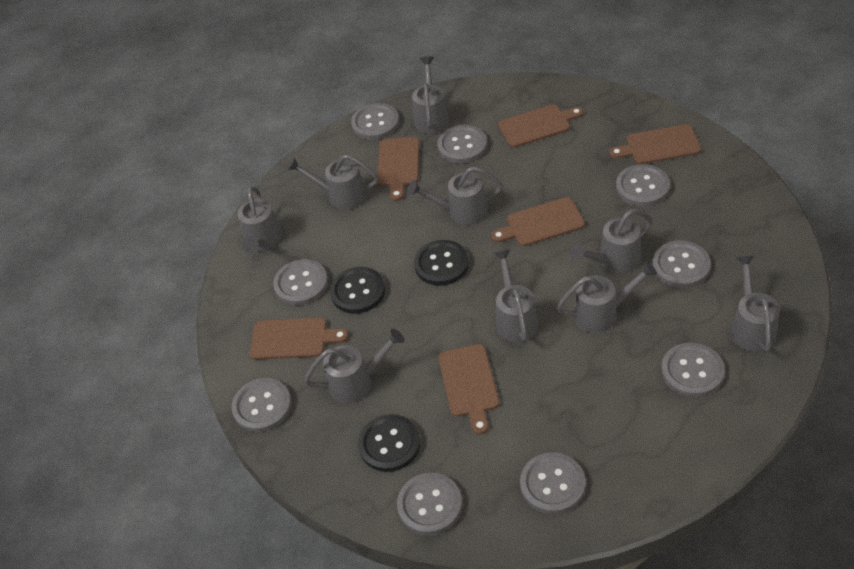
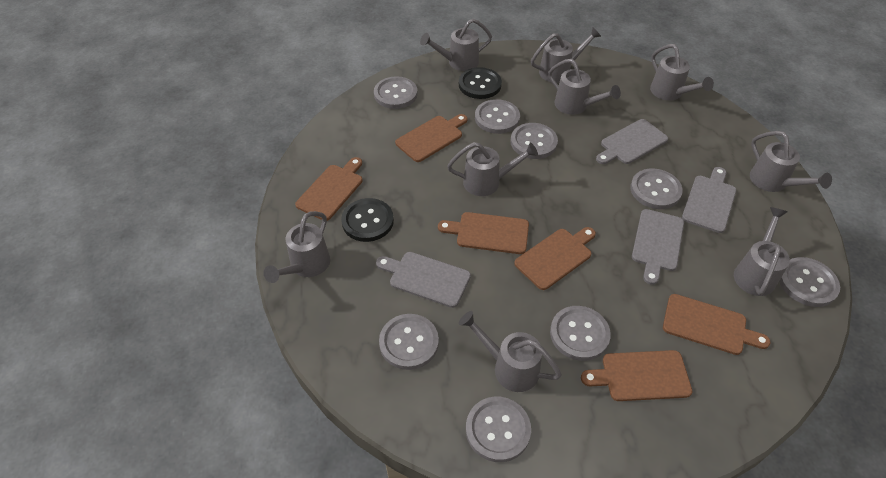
black button: 3 -> 2
grey button: 9 -> 8
grey cutting board: 0 -> 4

